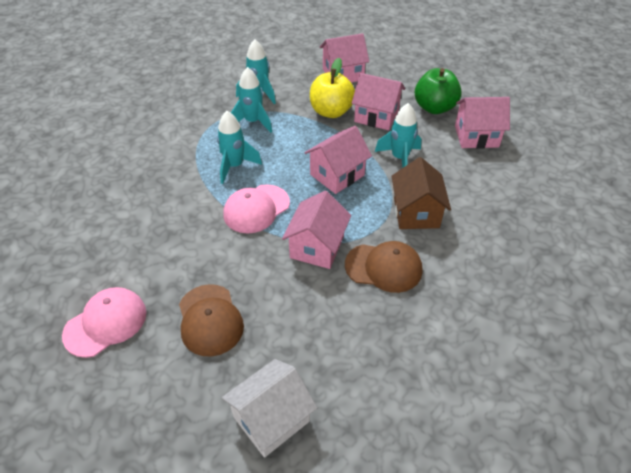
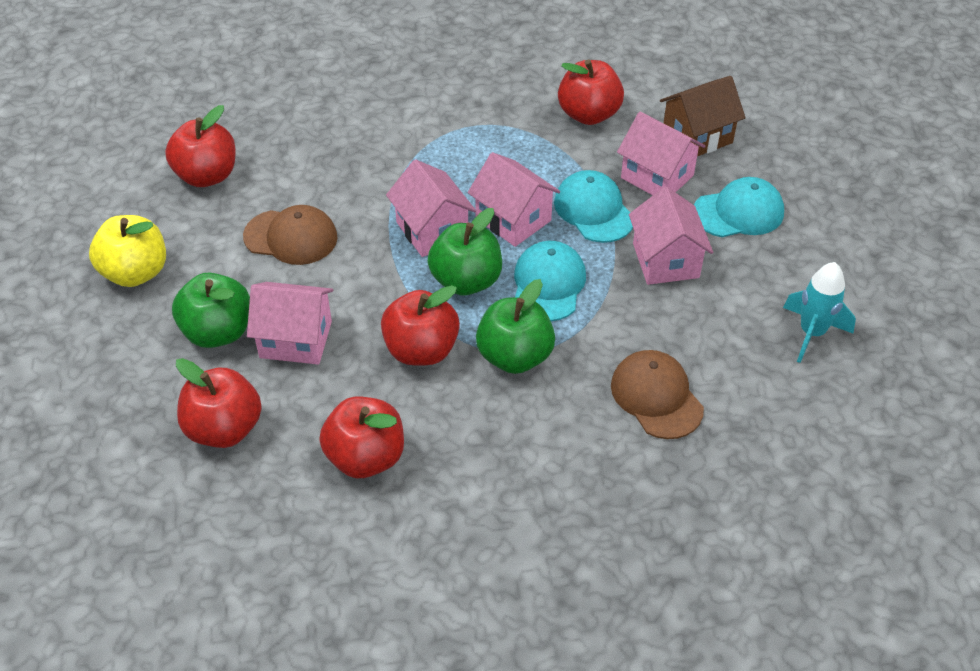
green apple: 1 -> 3
pink cap: 2 -> 0
red apple: 0 -> 5
turquoise cap: 0 -> 3
turquoise rocket: 4 -> 1
white house: 1 -> 0

